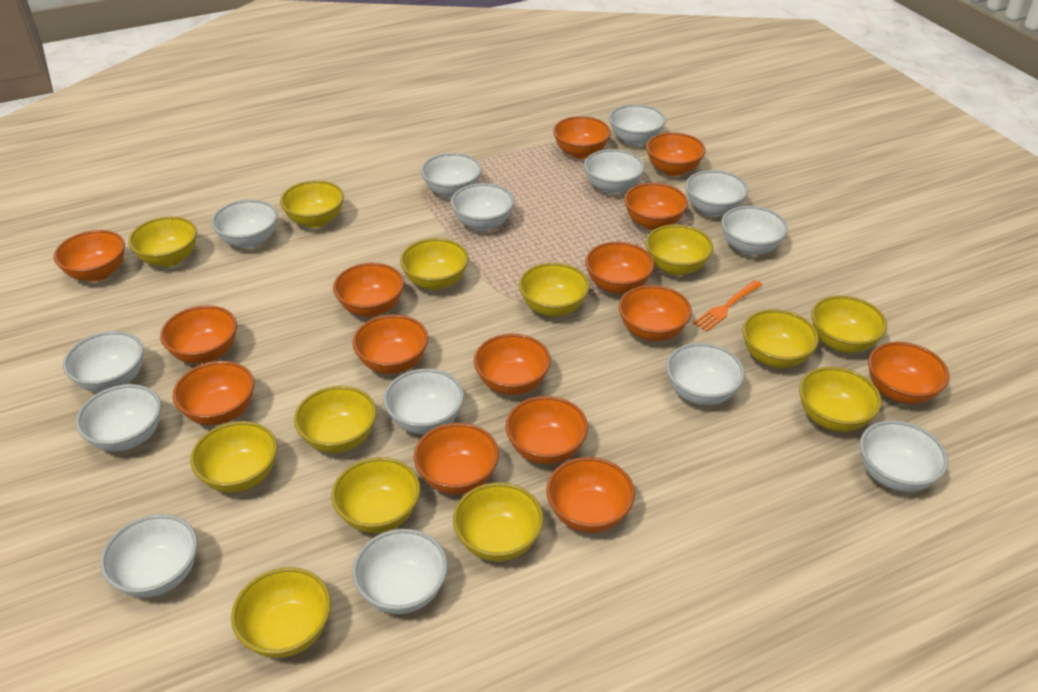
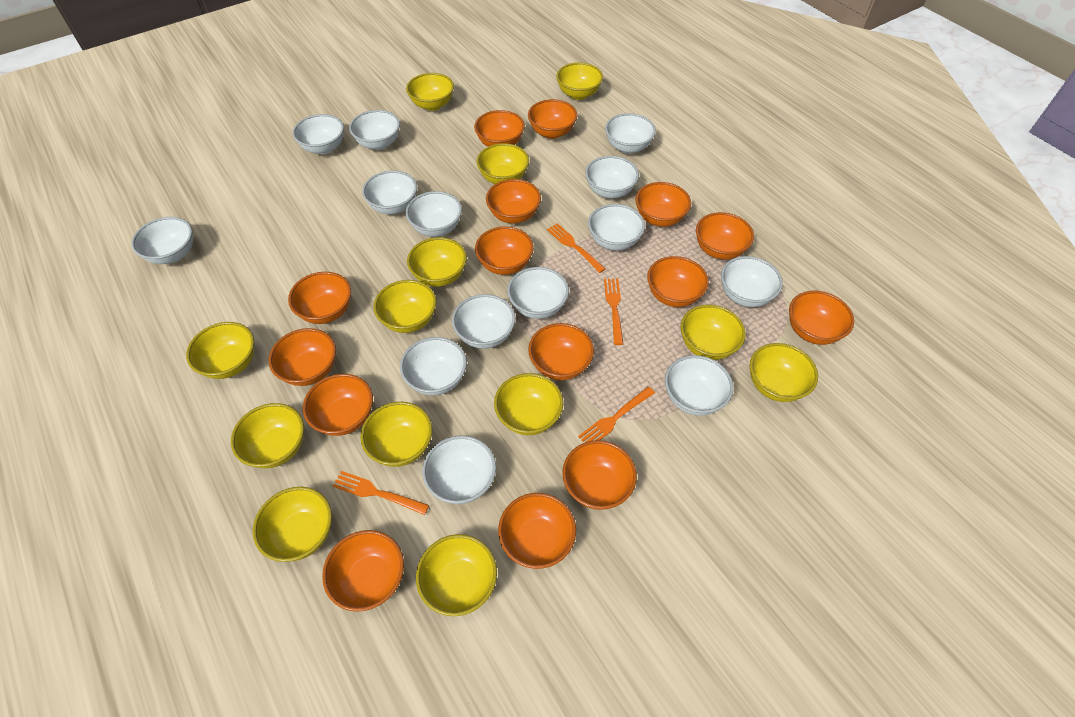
orange fork: 1 -> 4

